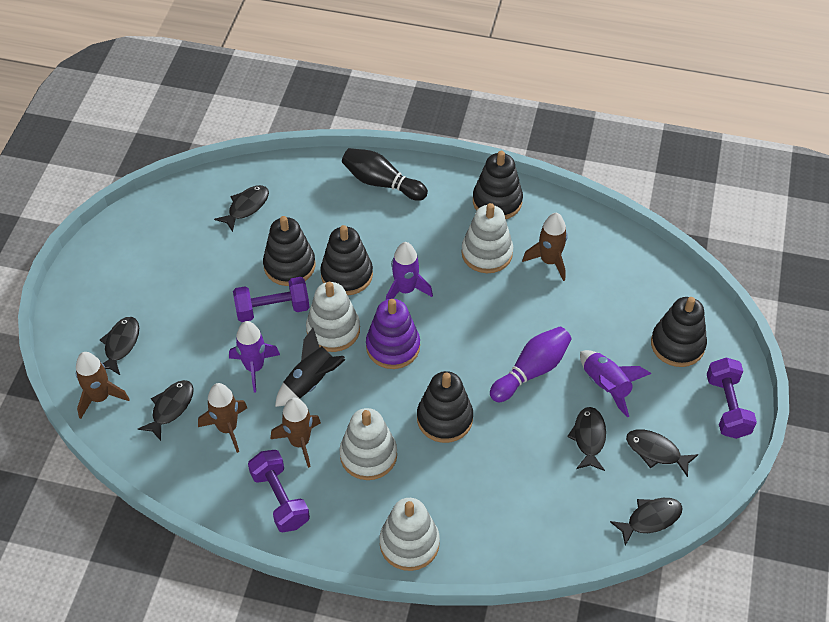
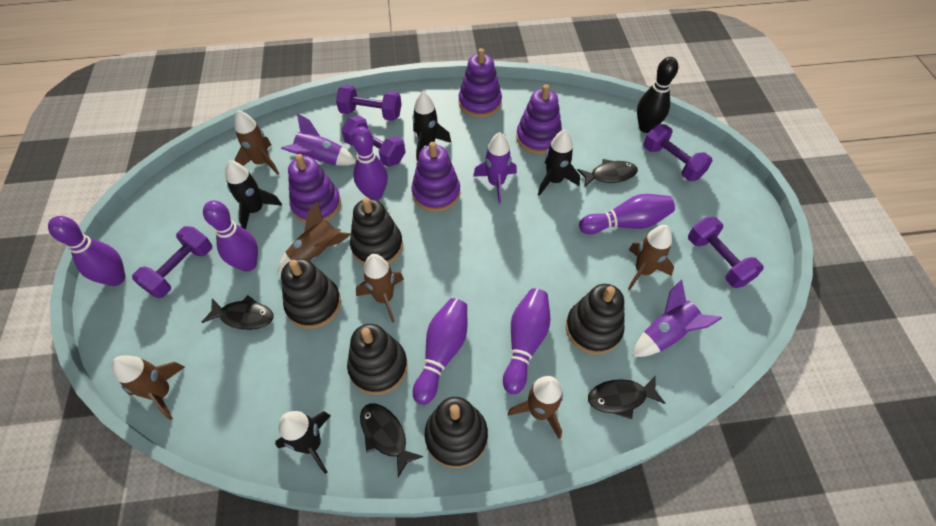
black fish: 6 -> 4
black rocket: 1 -> 4
brown rocket: 4 -> 6
purple bowling pin: 1 -> 6
purple dumbbell: 3 -> 5
purple stacking toy: 1 -> 4
white stacking toy: 4 -> 0

